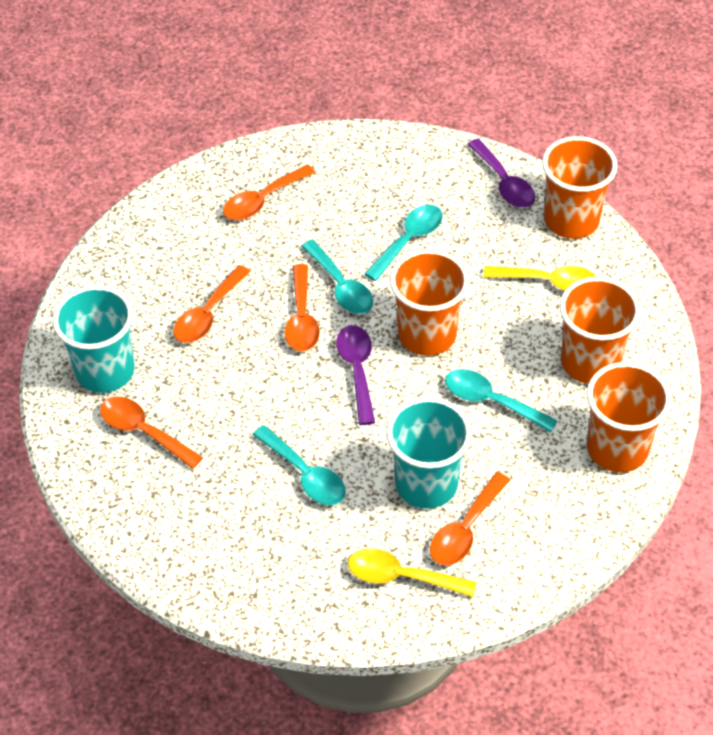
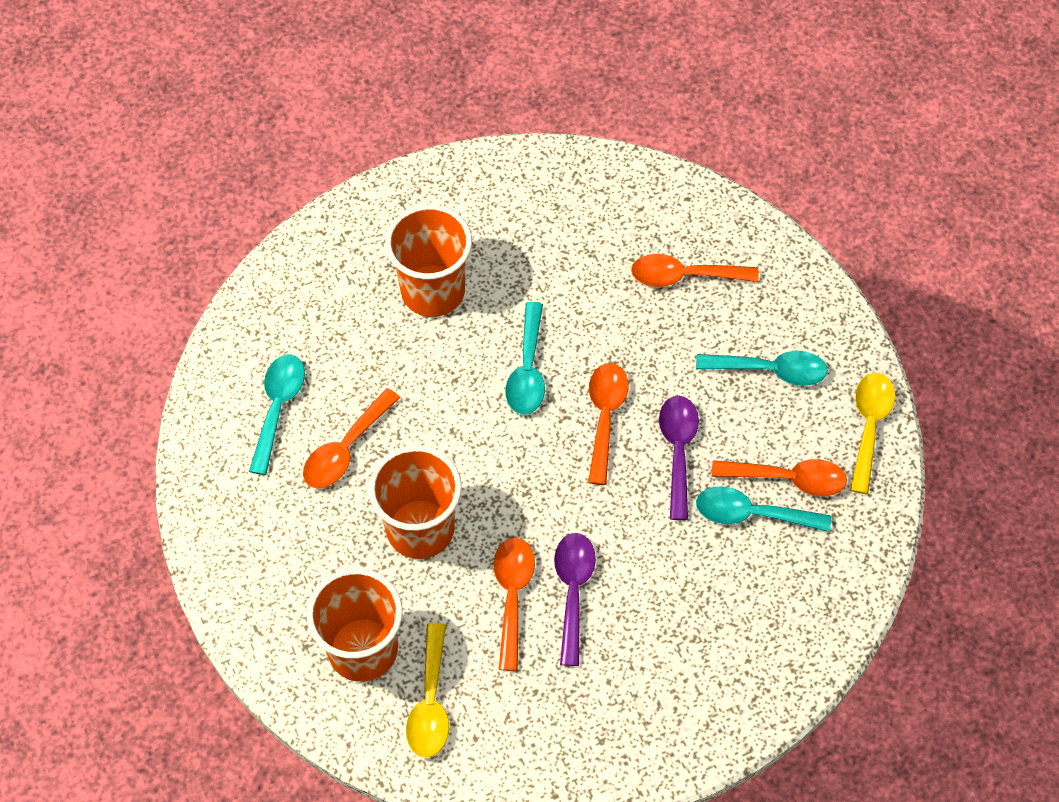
orange cup: 4 -> 3
turquoise cup: 2 -> 0

